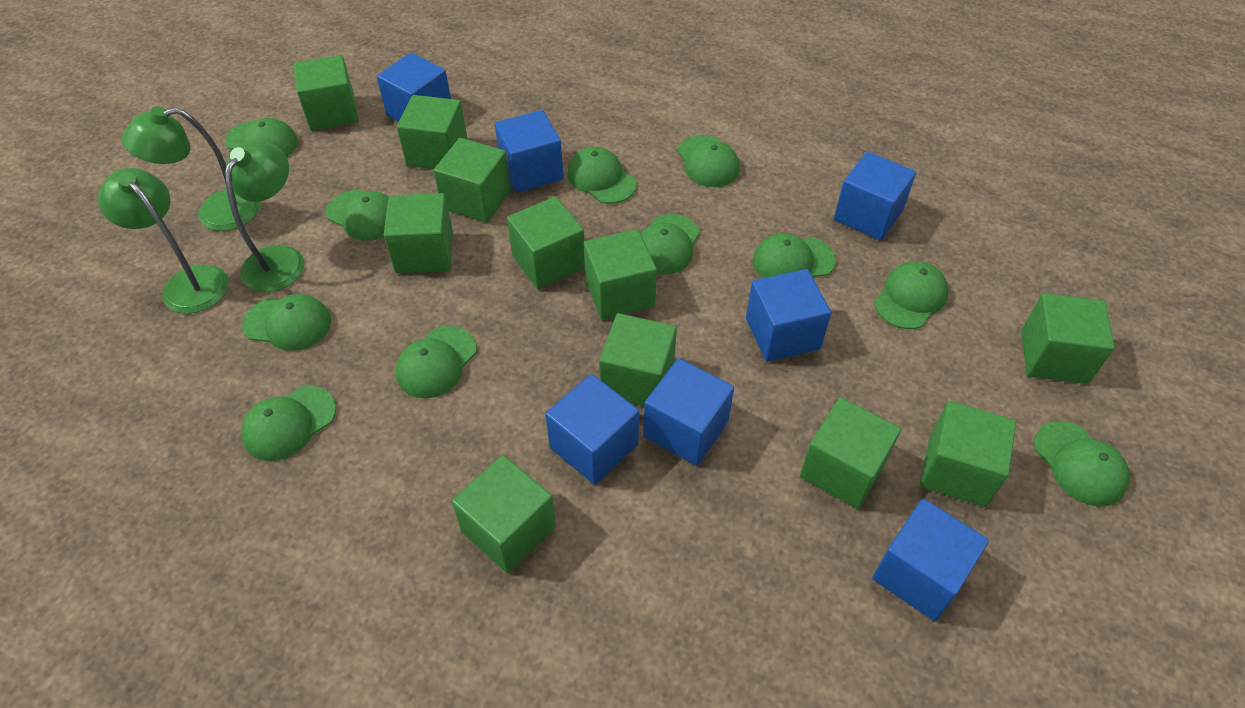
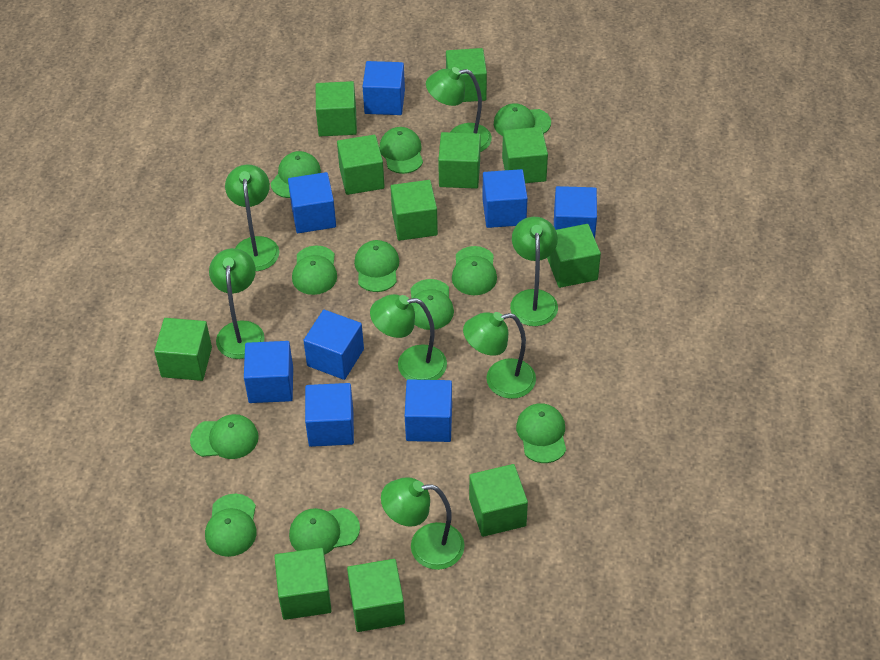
blue cube: 7 -> 8
green lamp: 3 -> 7

